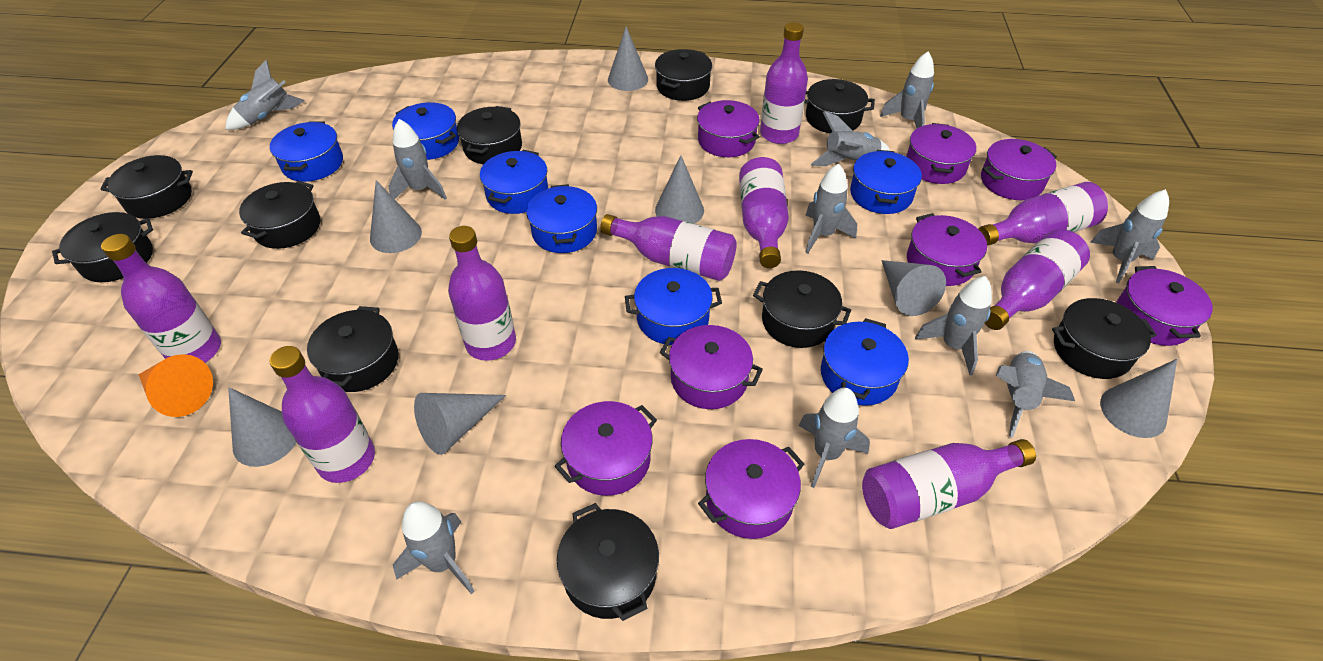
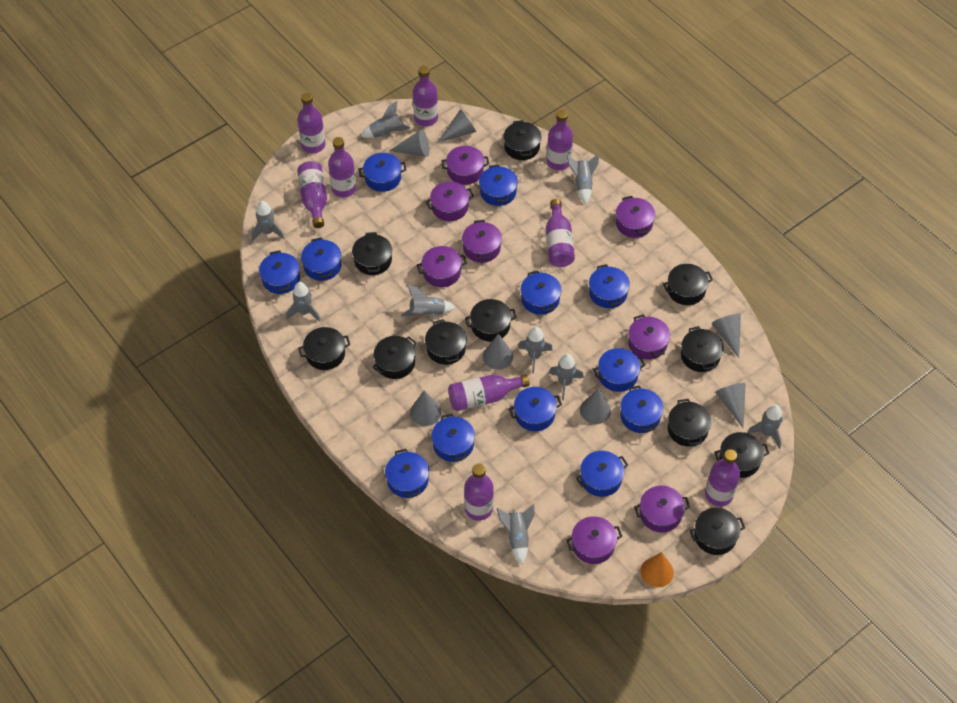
black pot: 10 -> 11
blue pot: 7 -> 12
grey rocket: 10 -> 9

